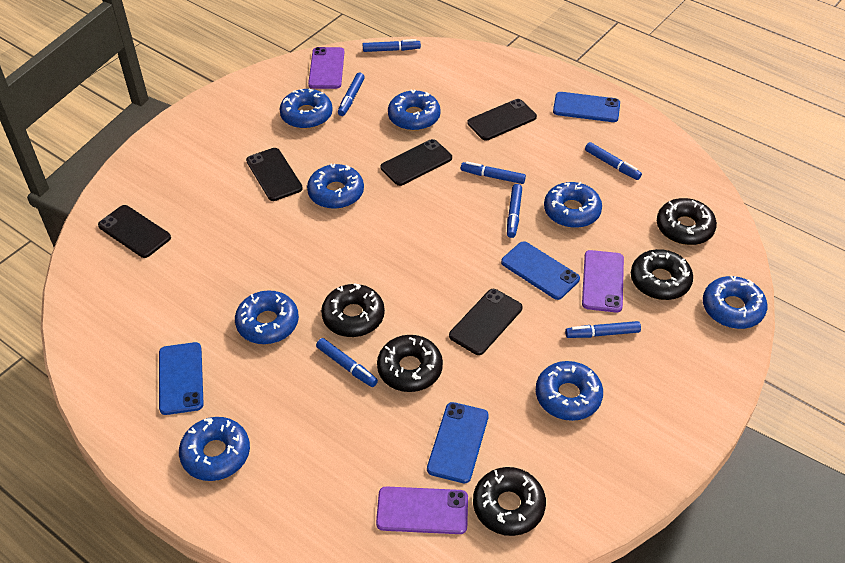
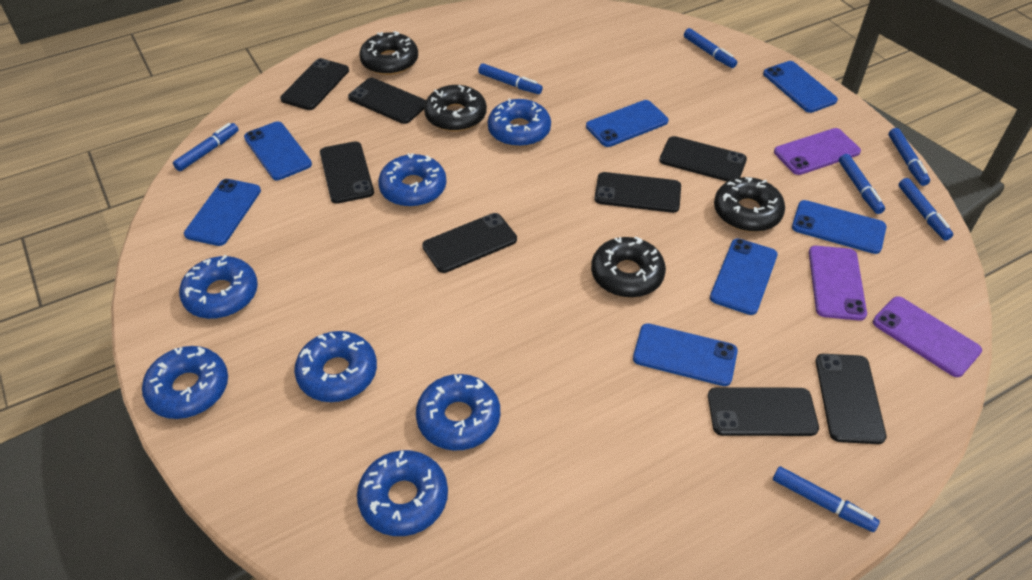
black donut: 5 -> 4
black phone: 5 -> 8
blue donut: 8 -> 7
blue phone: 4 -> 7

